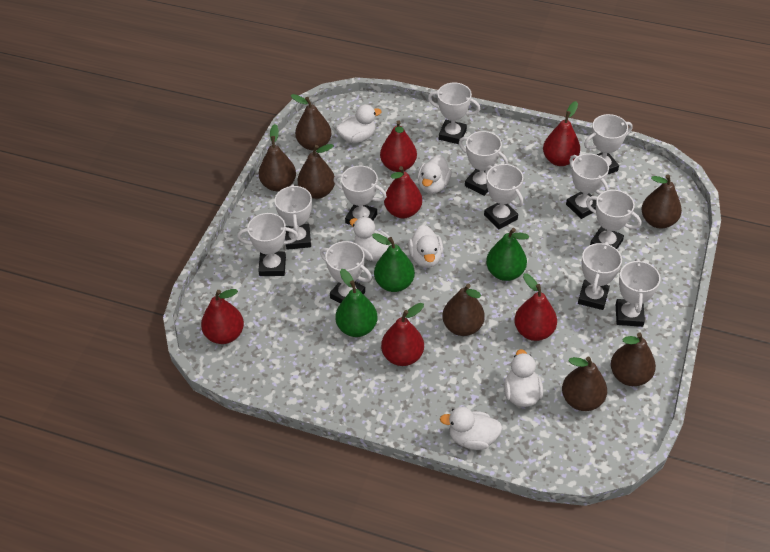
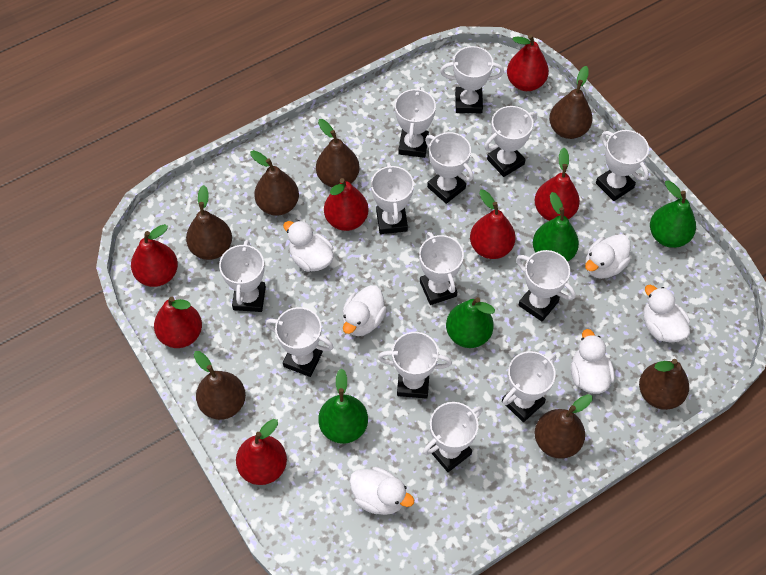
green pear: 3 -> 4
red pear: 6 -> 7
white trophy: 12 -> 13

